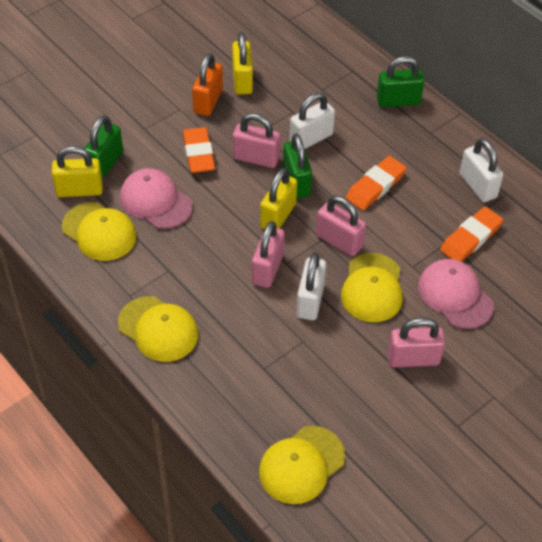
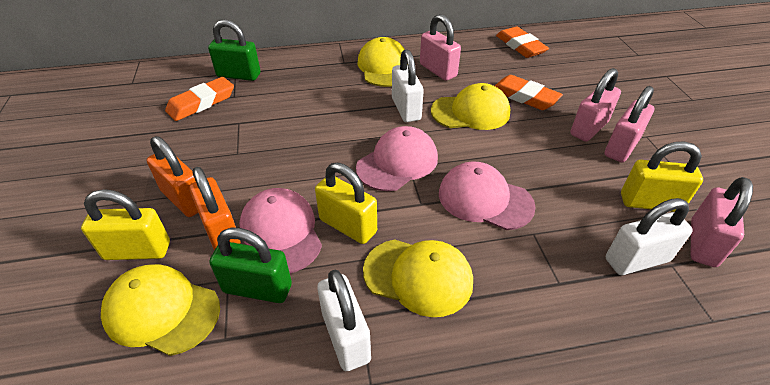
green padlock: 3 -> 2
orange padlock: 1 -> 2
pink cap: 2 -> 3

